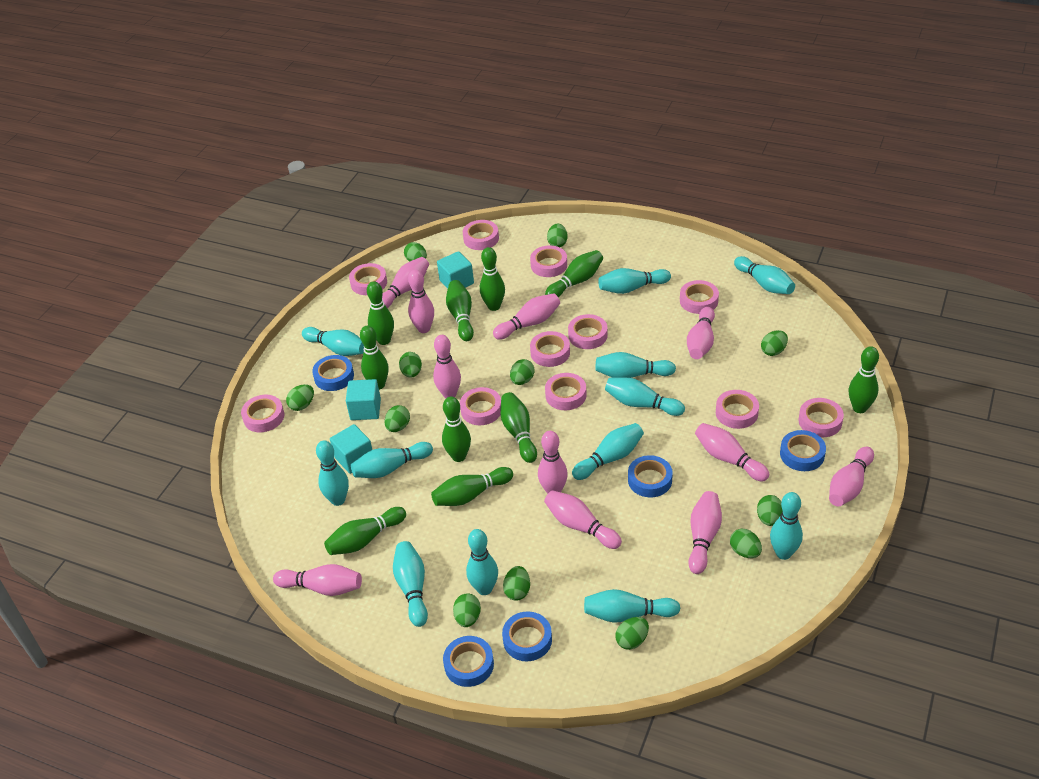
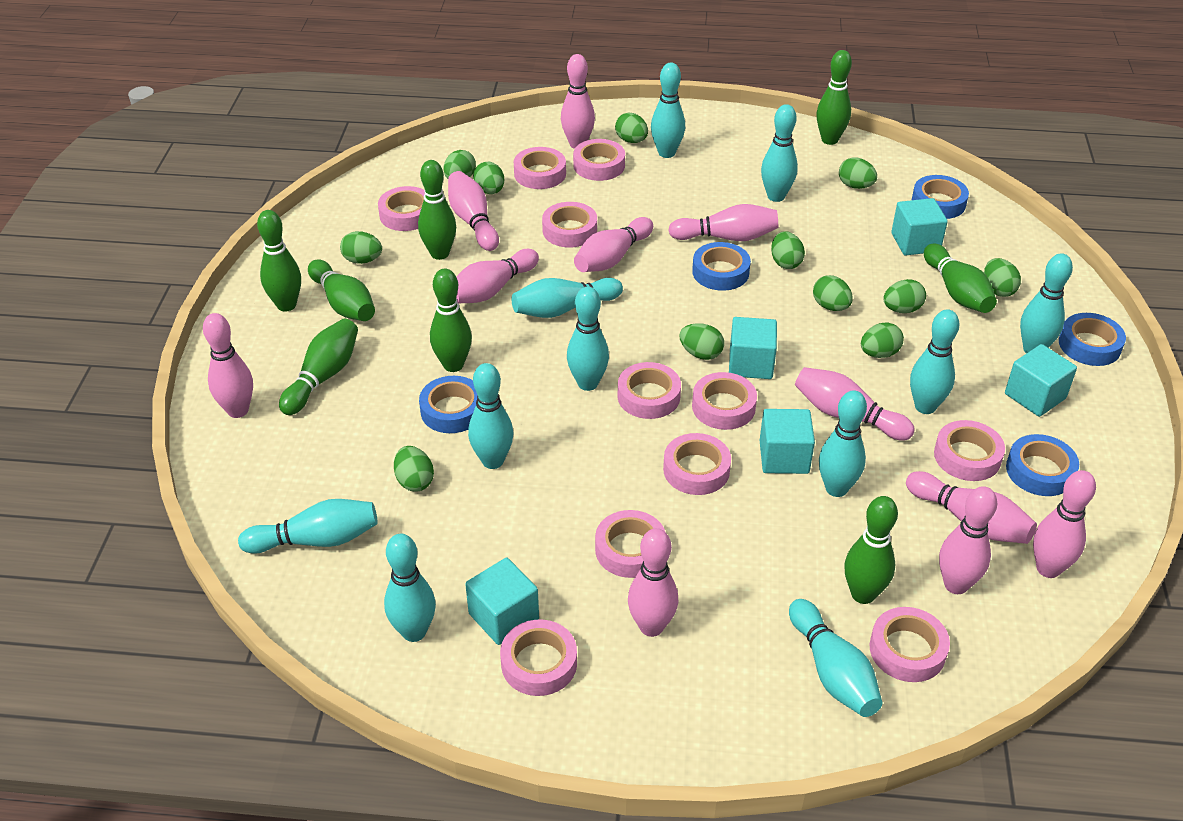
green bowling pin: 10 -> 8
turquoise bowling pin: 12 -> 11
turquoise cube: 3 -> 5

